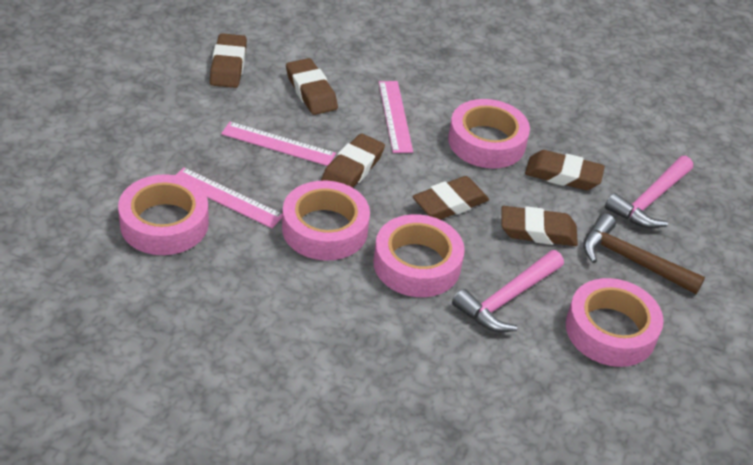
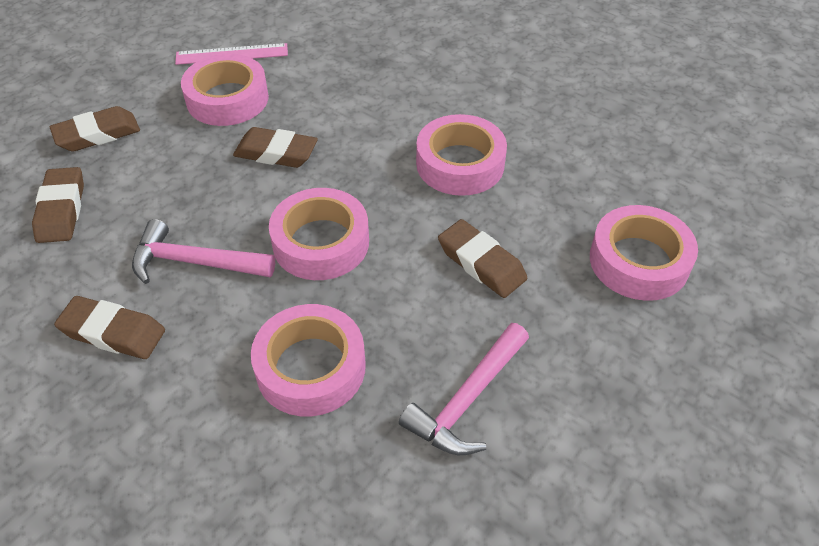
brown eraser: 6 -> 5
brown hammer: 1 -> 0
pink ruler: 3 -> 1

